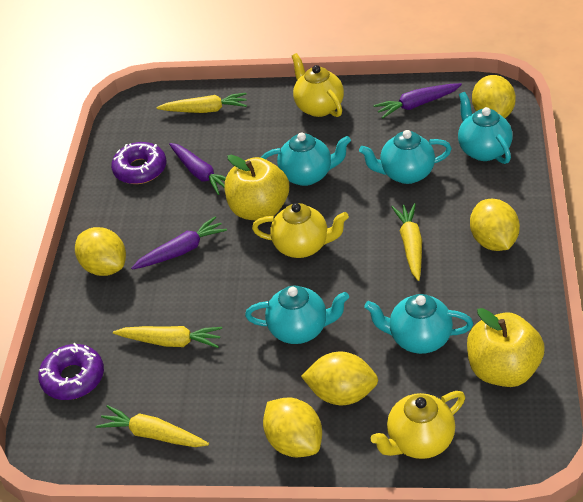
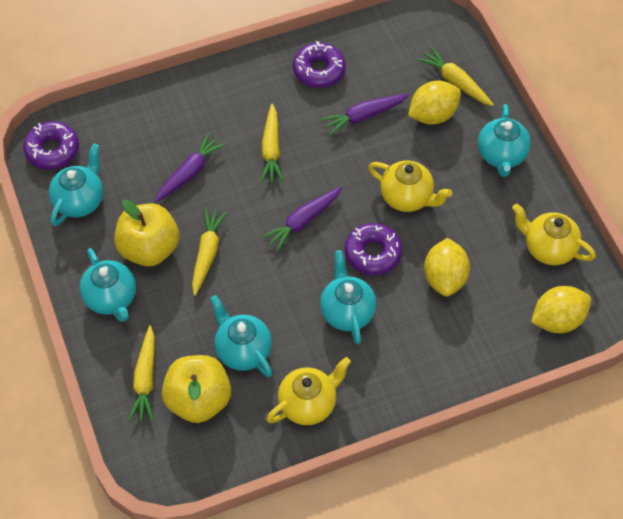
purple donut: 2 -> 3
yellow lemon: 5 -> 3

